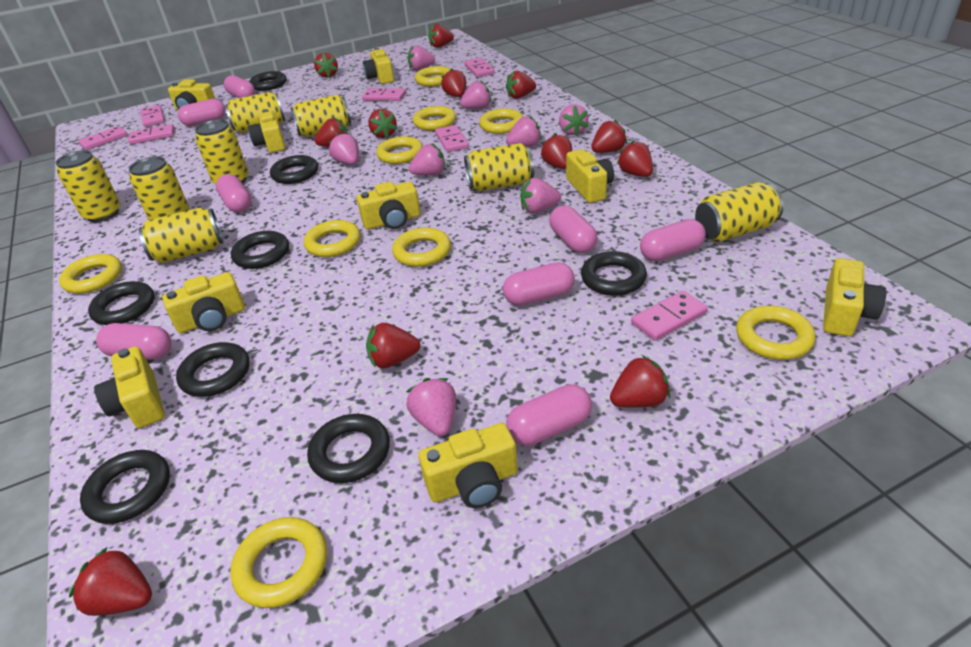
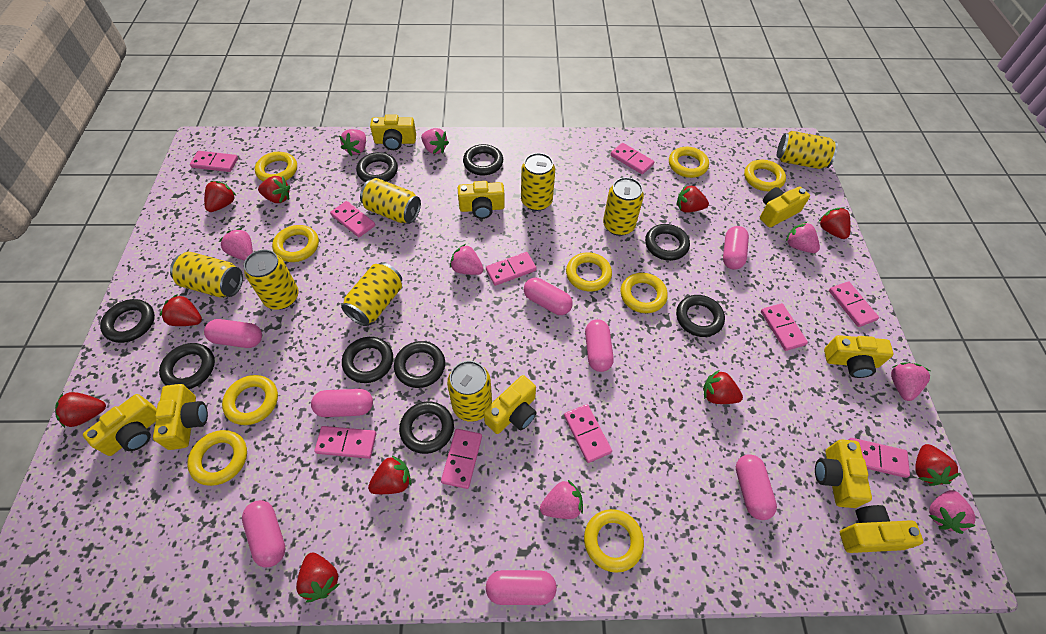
black ring: 8 -> 9
pink domino: 7 -> 10
red strawberry: 12 -> 10

